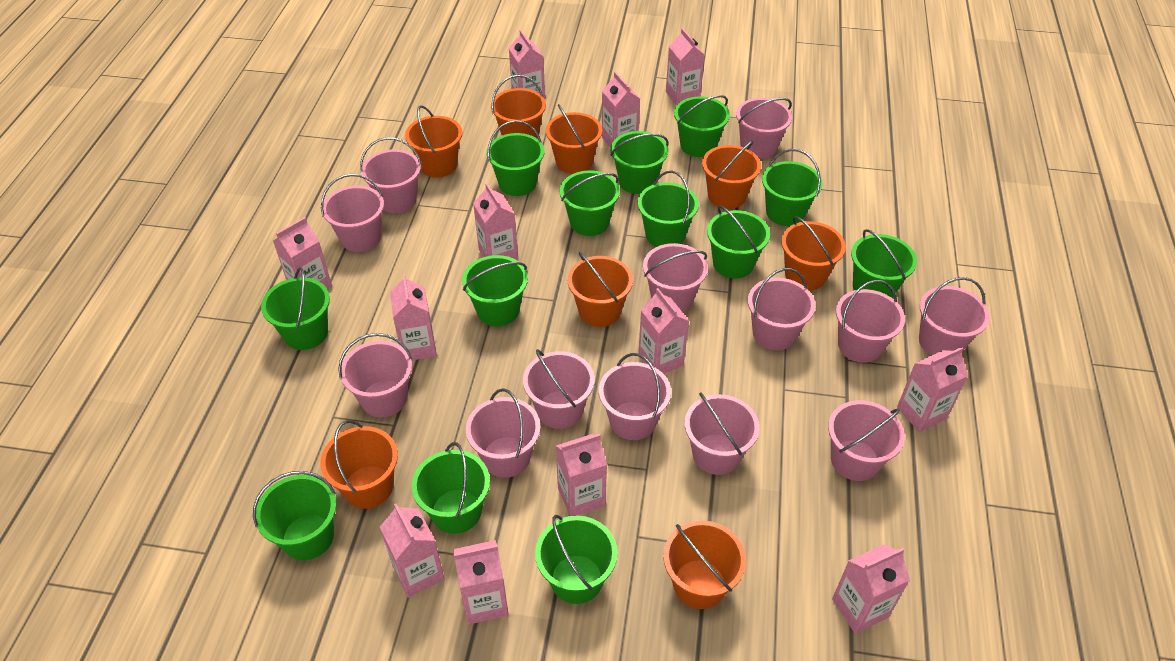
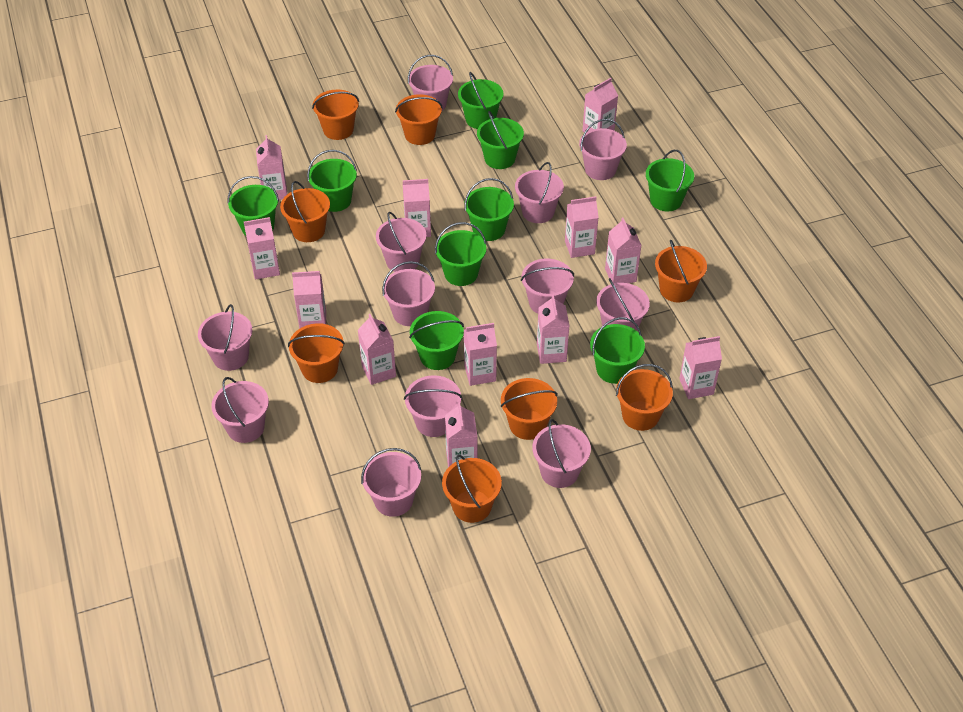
green bucket: 13 -> 9
pink bucket: 13 -> 12

